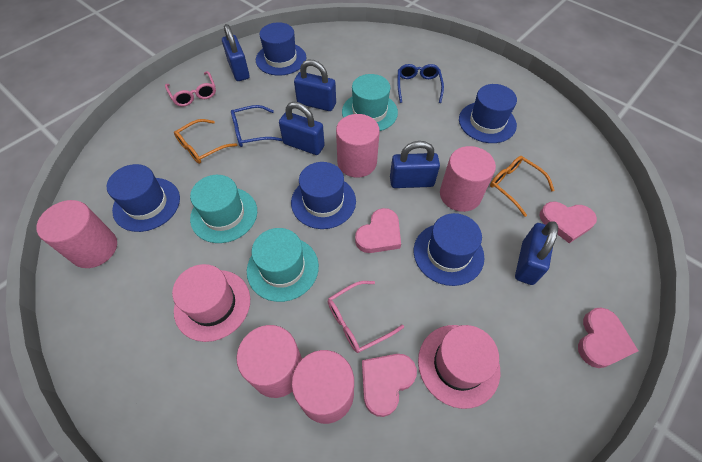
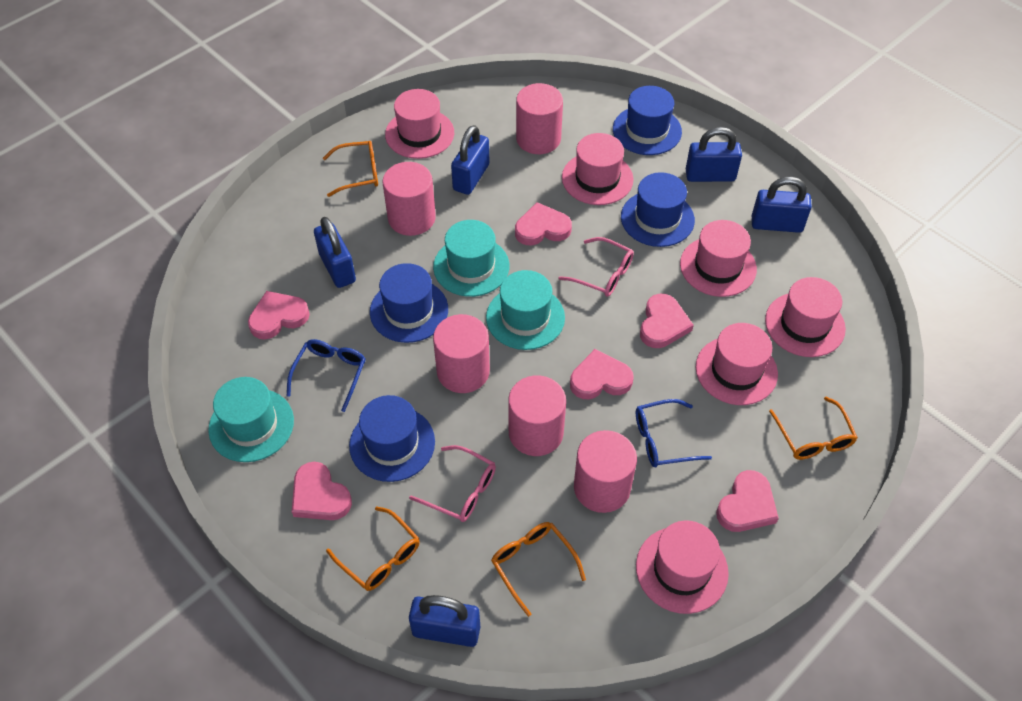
blue hat: 5 -> 4
orange glasses: 2 -> 4
pink hat: 2 -> 6
pink heart: 4 -> 6

